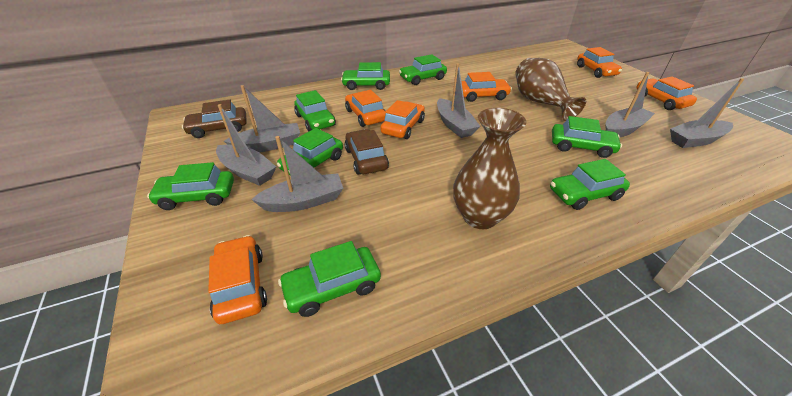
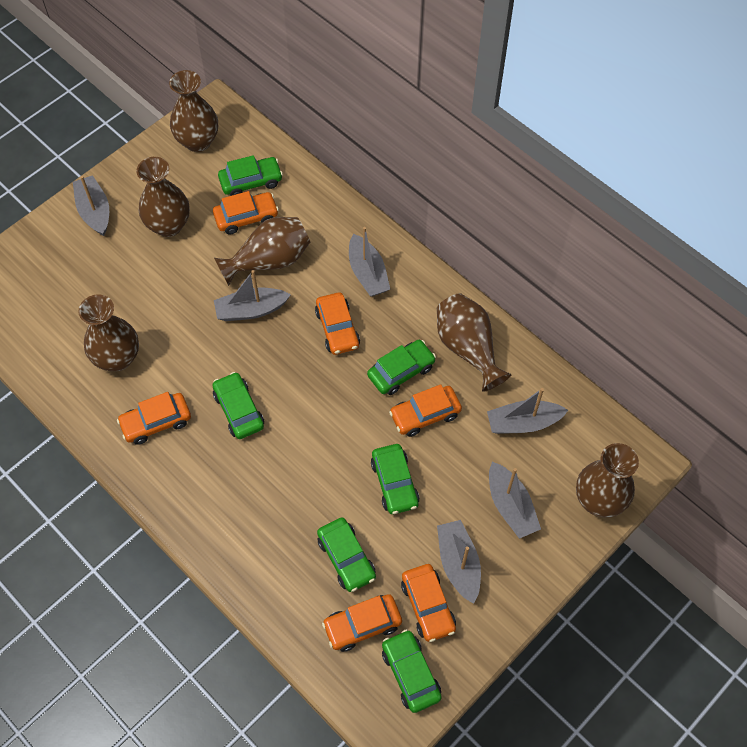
brown car: 2 -> 0
brown vase: 2 -> 6
green car: 8 -> 6

